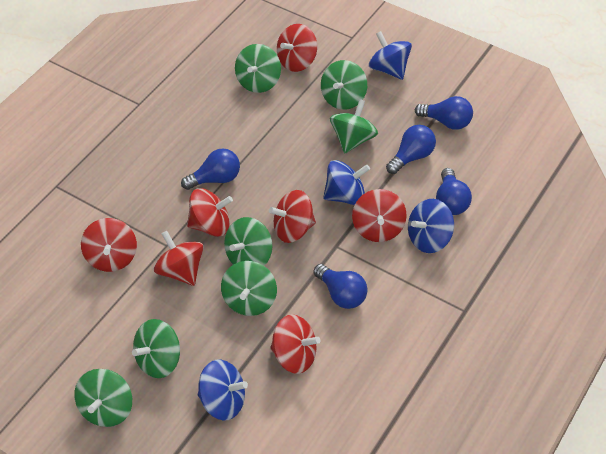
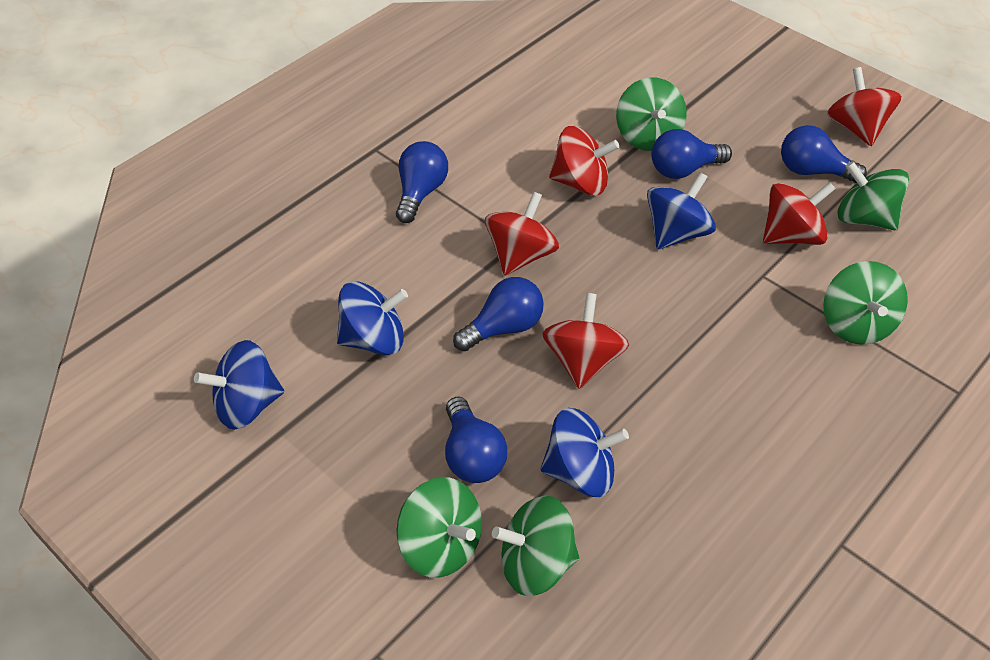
green spinning top: 7 -> 5
red spinning top: 7 -> 5

